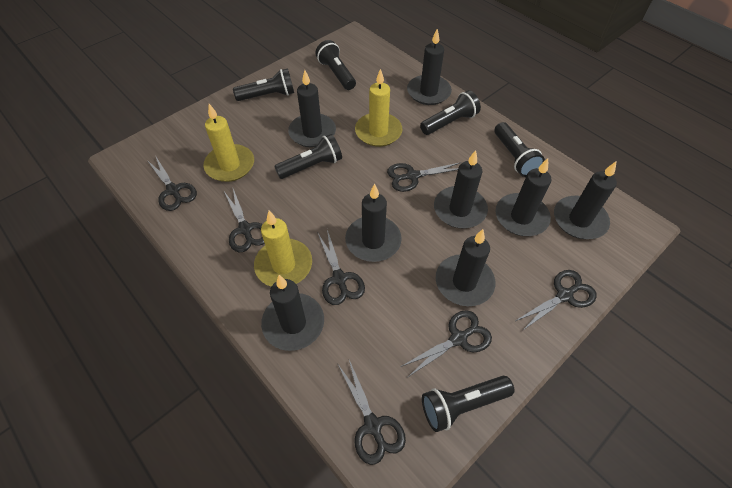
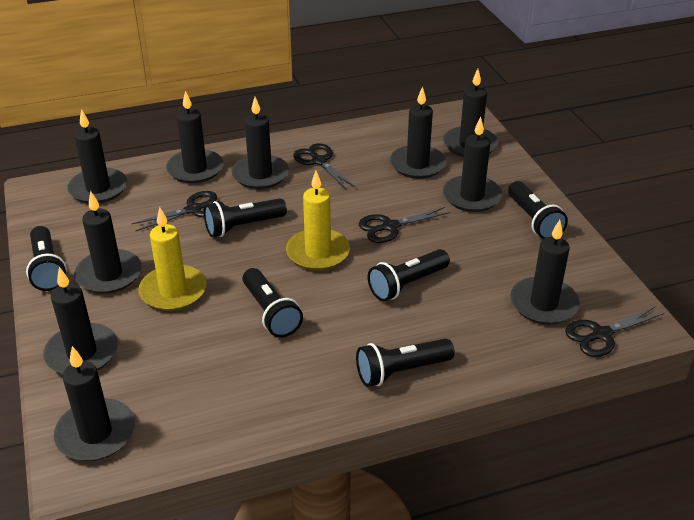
black candle: 8 -> 10
black scissors: 7 -> 4
yellow candle: 3 -> 2

